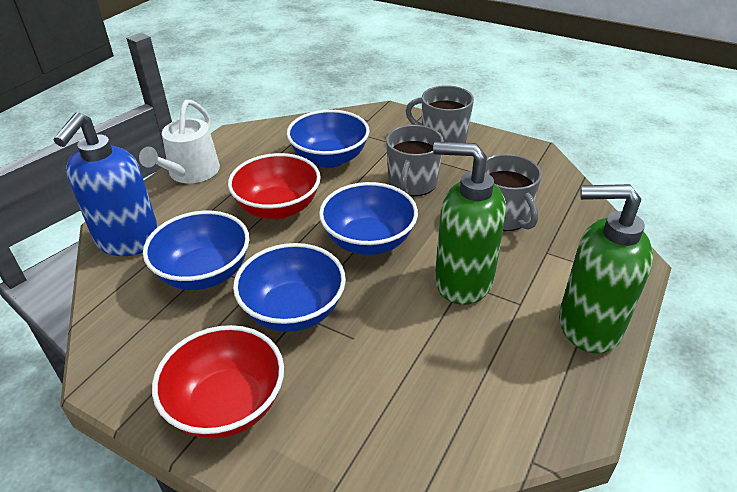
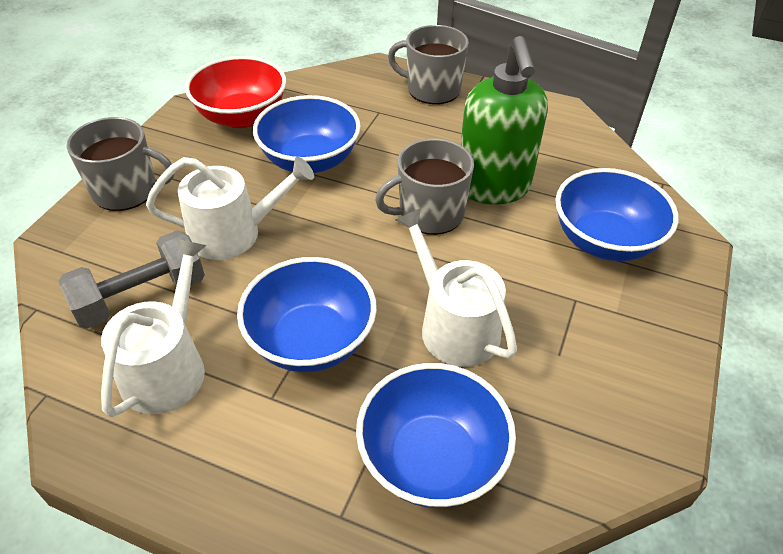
blue soap dispenser: 1 -> 0
green soap dispenser: 2 -> 1
grey dumbbell: 0 -> 1
red bowl: 2 -> 1
white watering can: 1 -> 3

